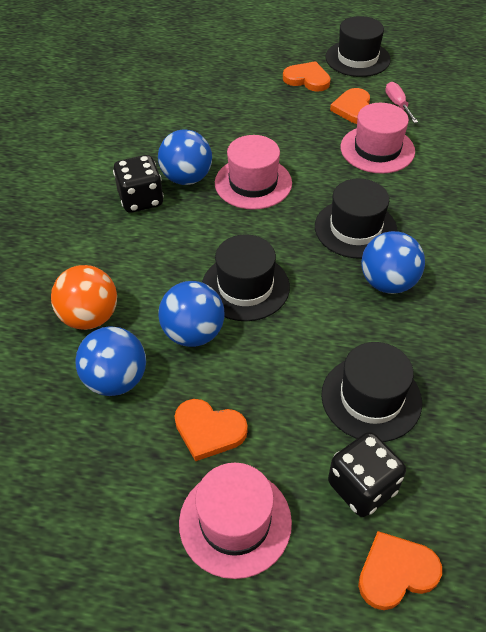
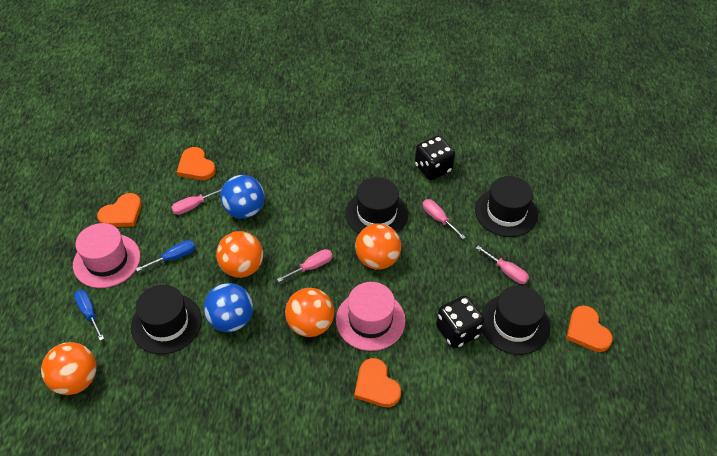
blue ball: 4 -> 2
blue screwdriver: 0 -> 2
orange ball: 1 -> 4
pink hat: 3 -> 2
pink screwdriver: 1 -> 4

